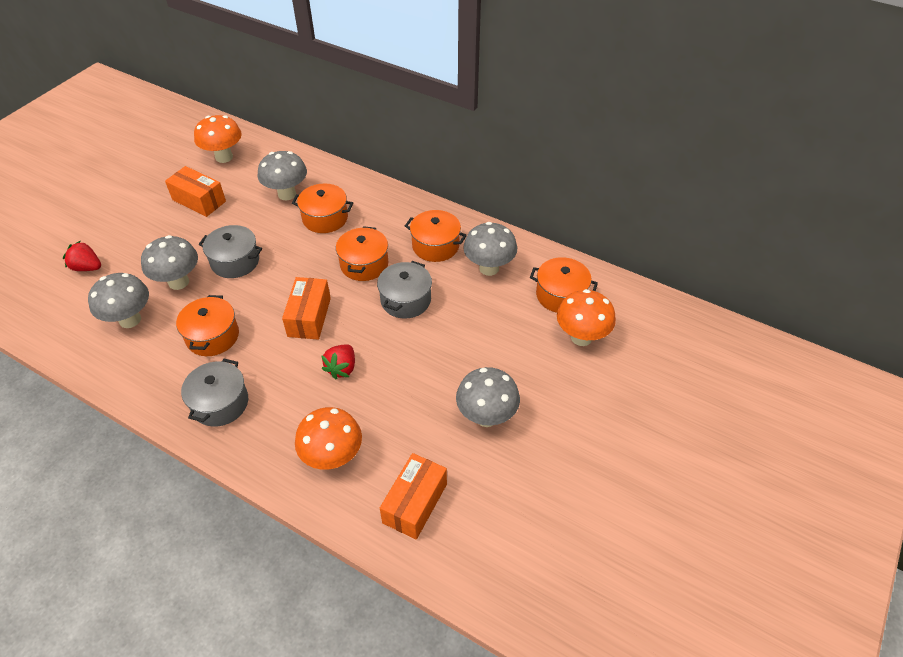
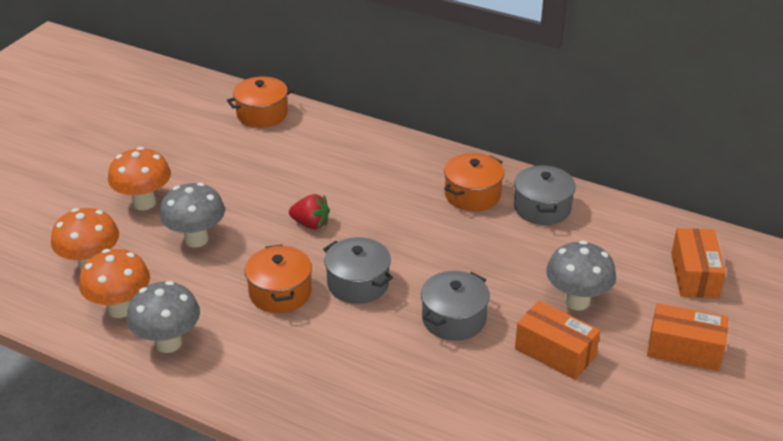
grey mushroom: 5 -> 3
orange pot: 5 -> 3
red strawberry: 2 -> 1

